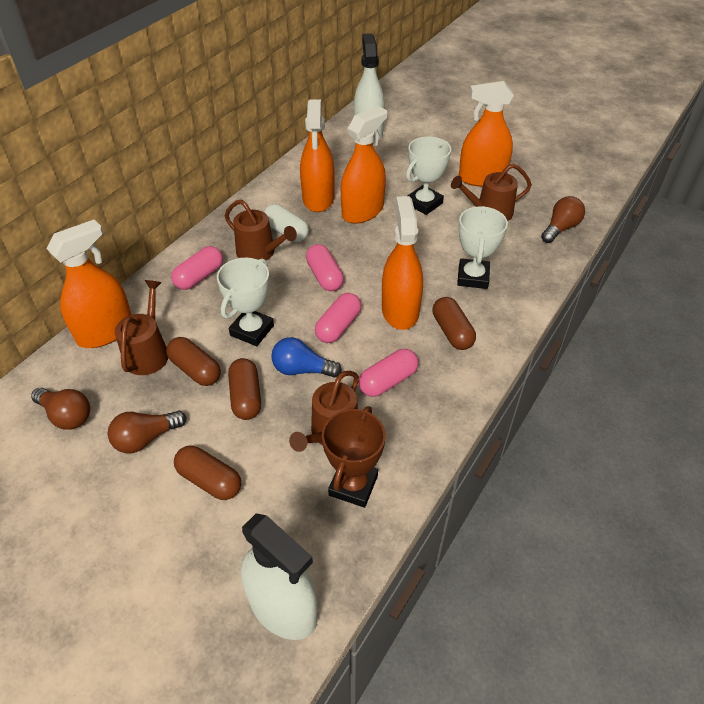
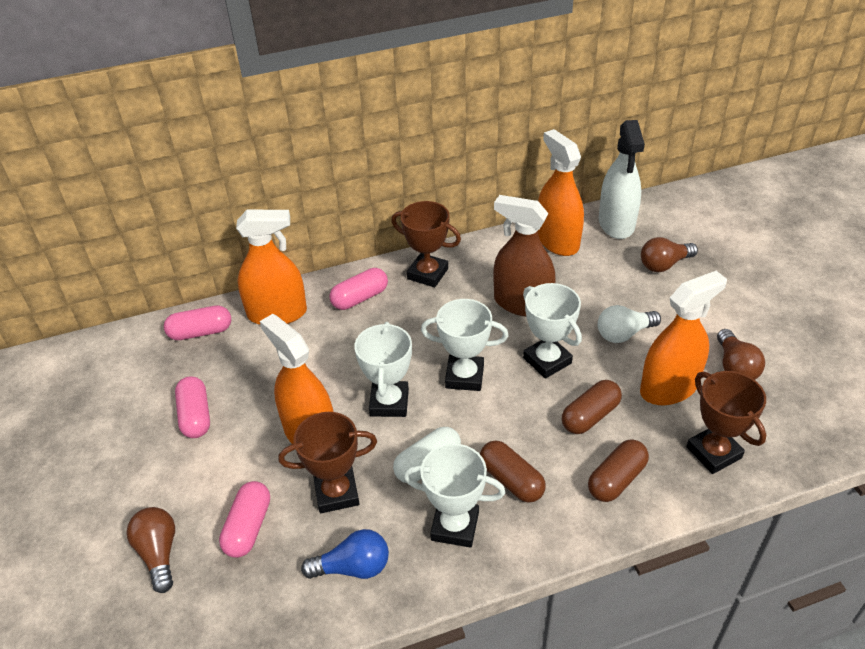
brown capsule: 4 -> 3
brown spray bottle: 0 -> 1
brown trophy: 1 -> 3
brown watering can: 4 -> 0
orange spray bottle: 5 -> 4
white light bulb: 0 -> 1
white spray bottle: 2 -> 1
white trophy: 3 -> 4

